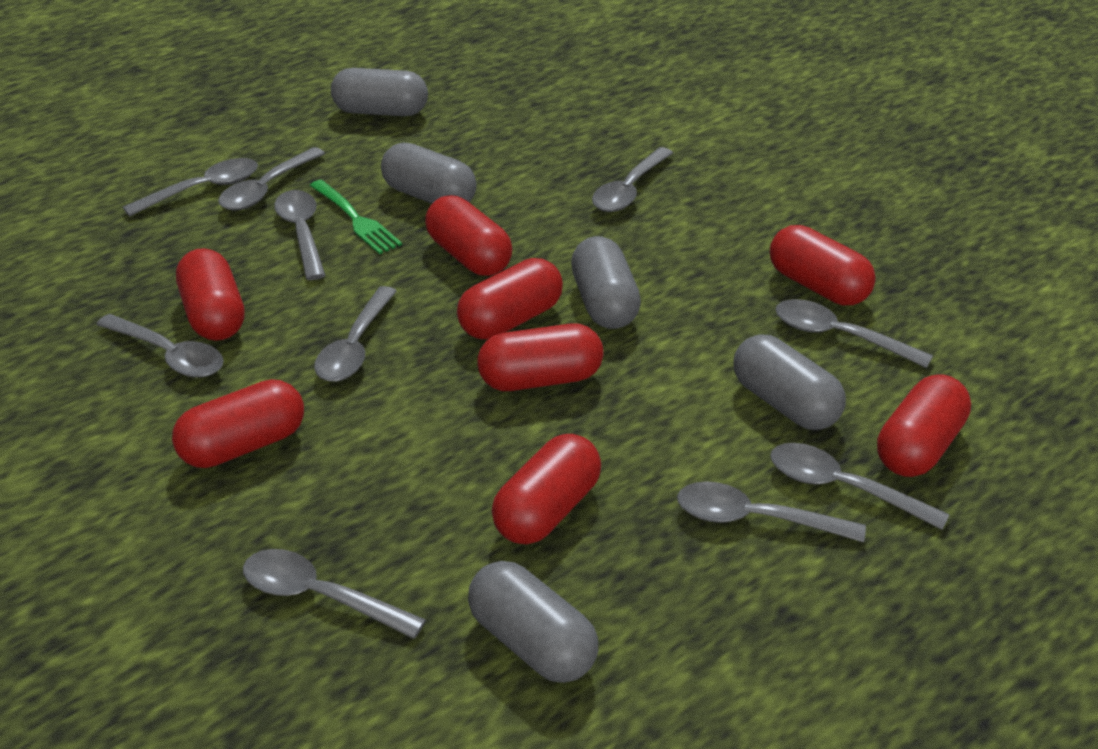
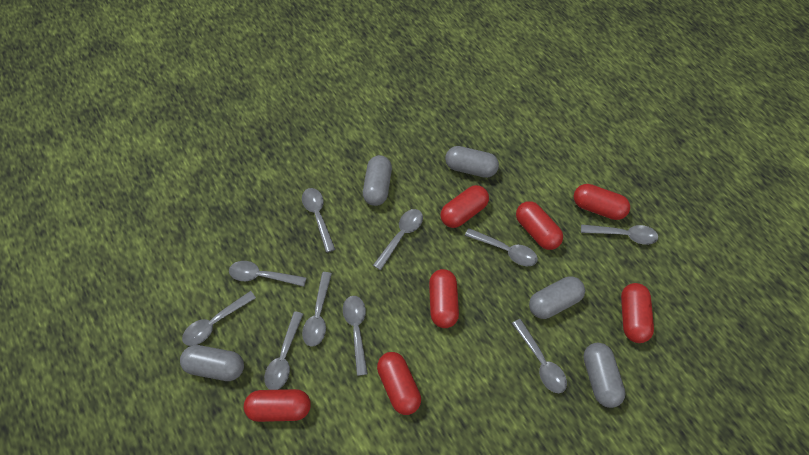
green fork: 1 -> 0
red capsule: 8 -> 7

